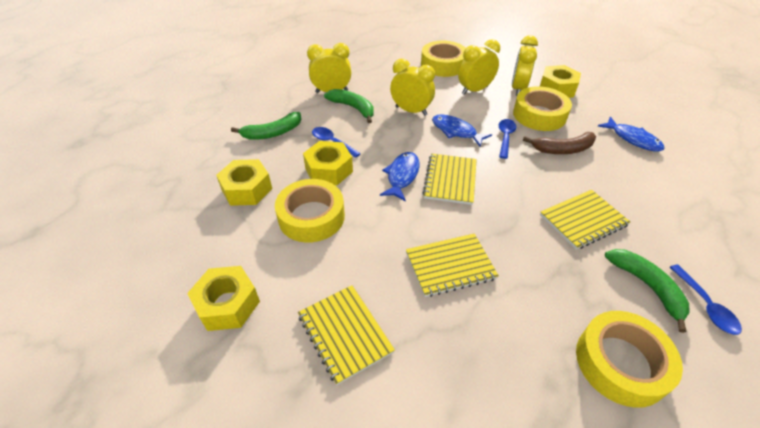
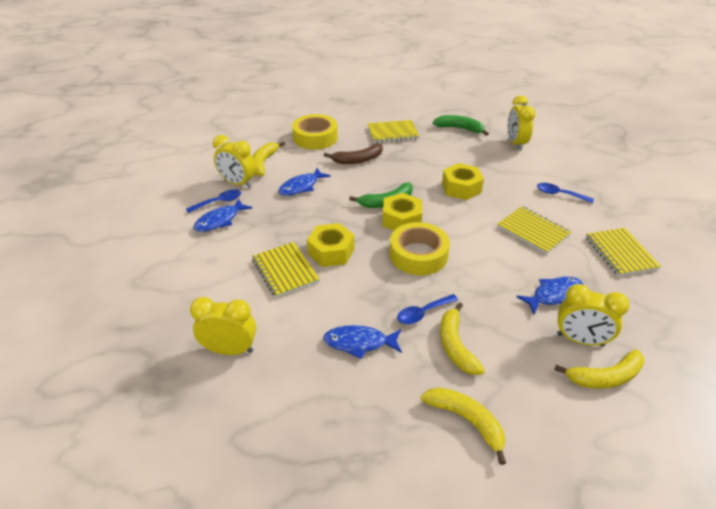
blue fish: 3 -> 4
green banana: 3 -> 2
yellow banana: 0 -> 4
yellow nut: 4 -> 3
yellow tape: 4 -> 2

